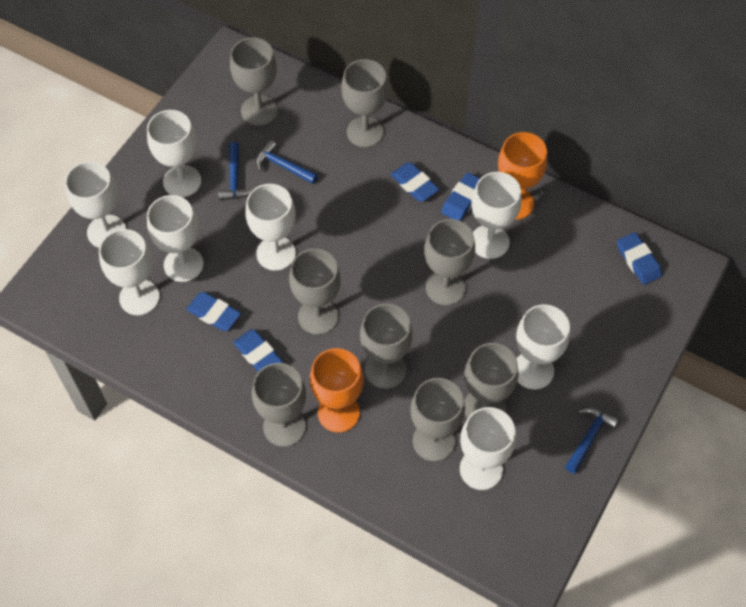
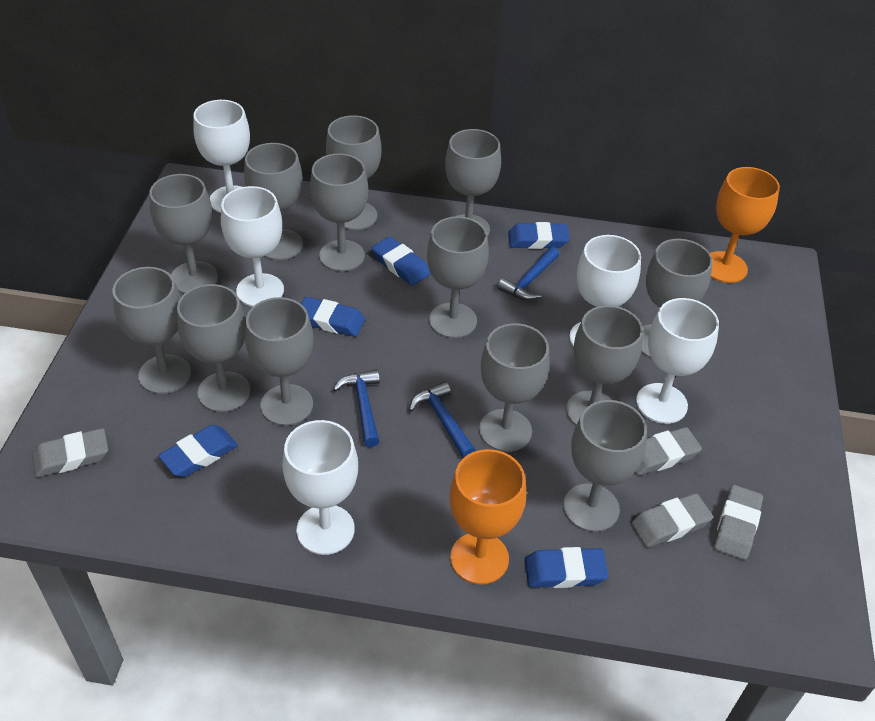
grey eraser: 0 -> 4
grey goblet: 8 -> 13
white goblet: 8 -> 5

